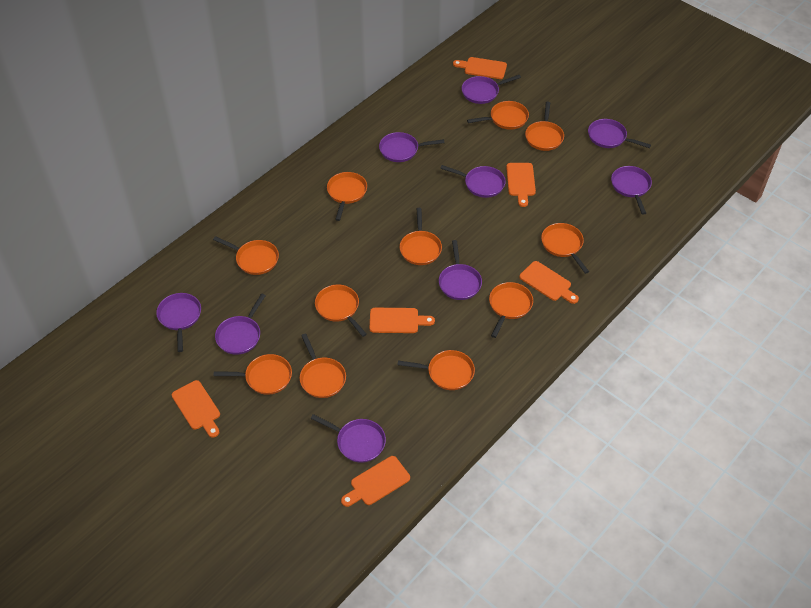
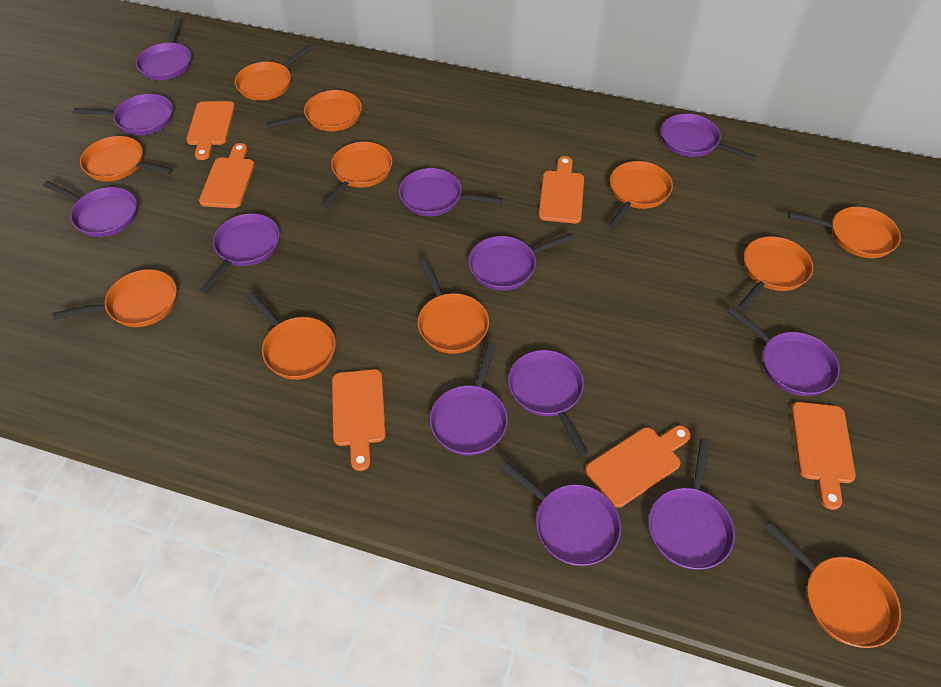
purple pan: 9 -> 12

